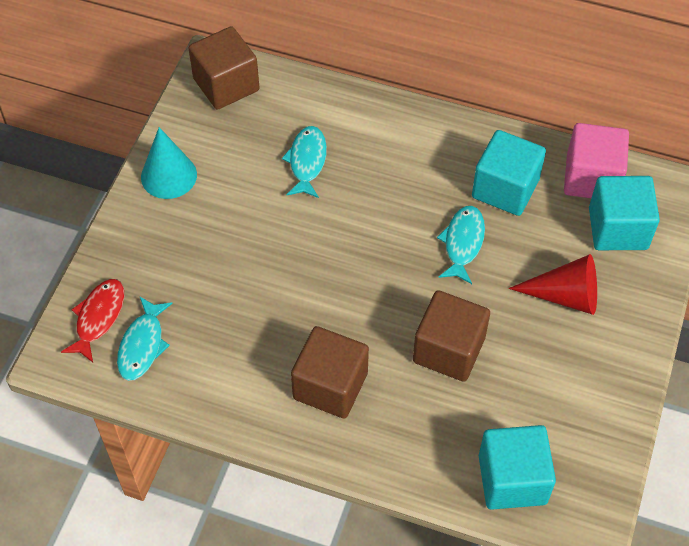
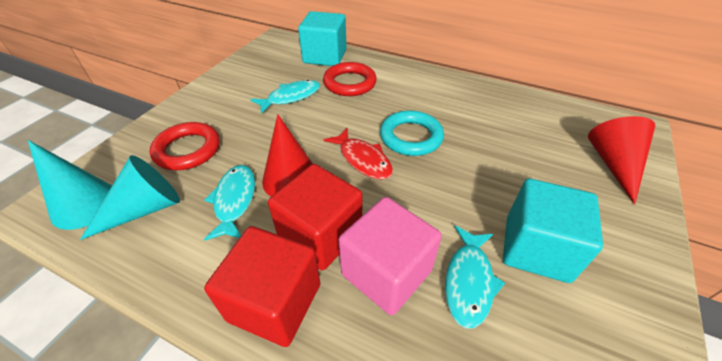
brown cube: 3 -> 0
red cone: 1 -> 2
red cube: 0 -> 2
red ring: 0 -> 2
turquoise cone: 1 -> 2
turquoise cube: 3 -> 2
turquoise ring: 0 -> 1

